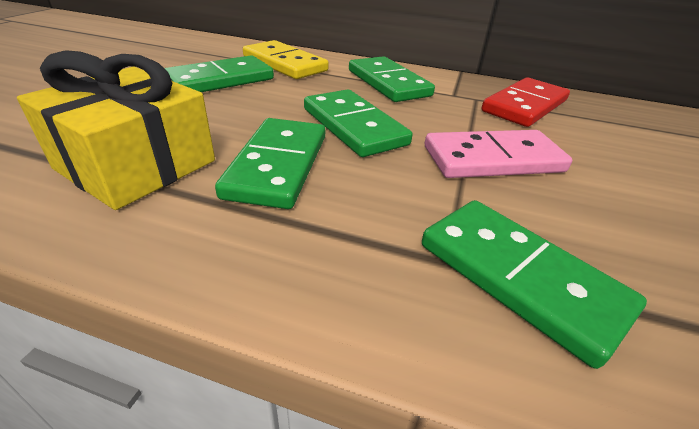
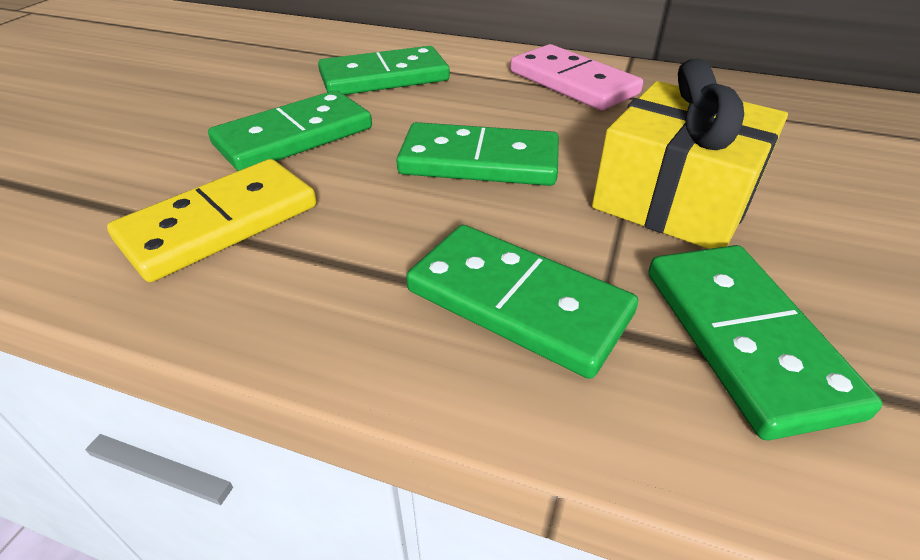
red domino: 1 -> 0

